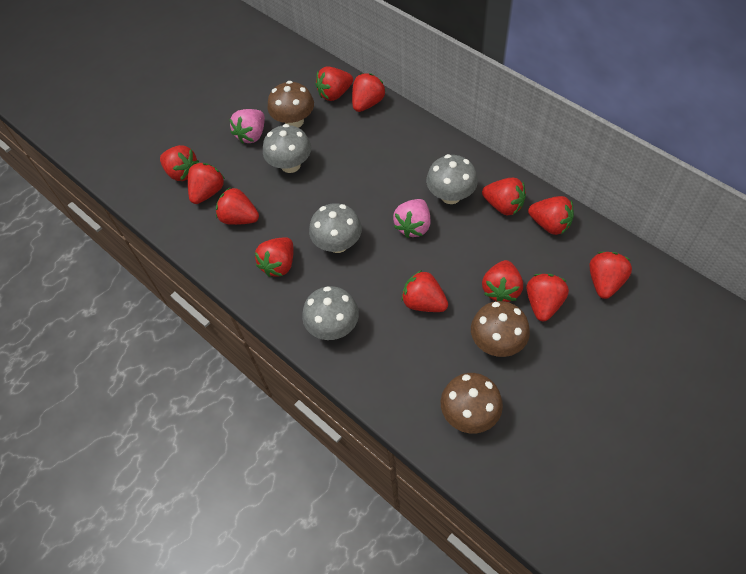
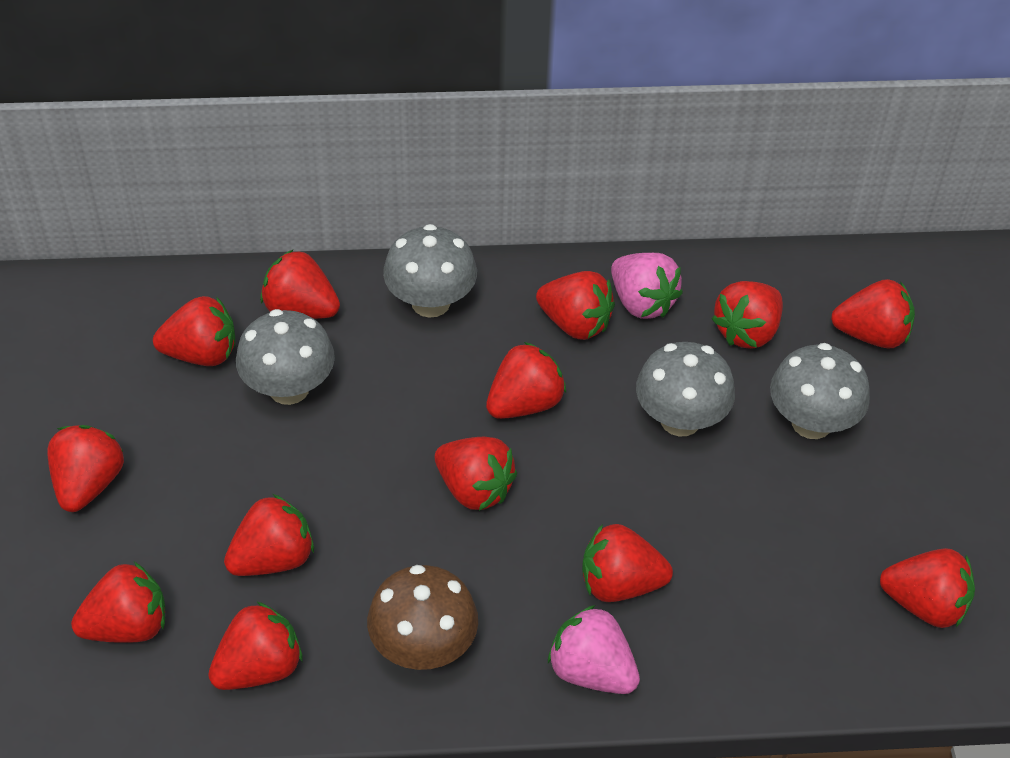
brown mushroom: 3 -> 1
red strawberry: 12 -> 13

